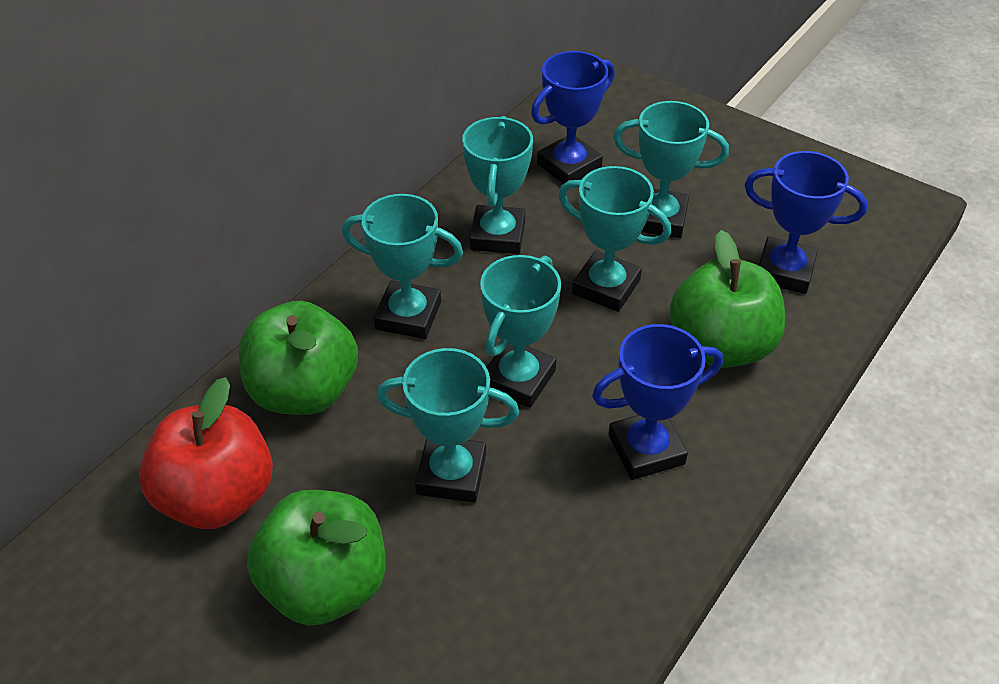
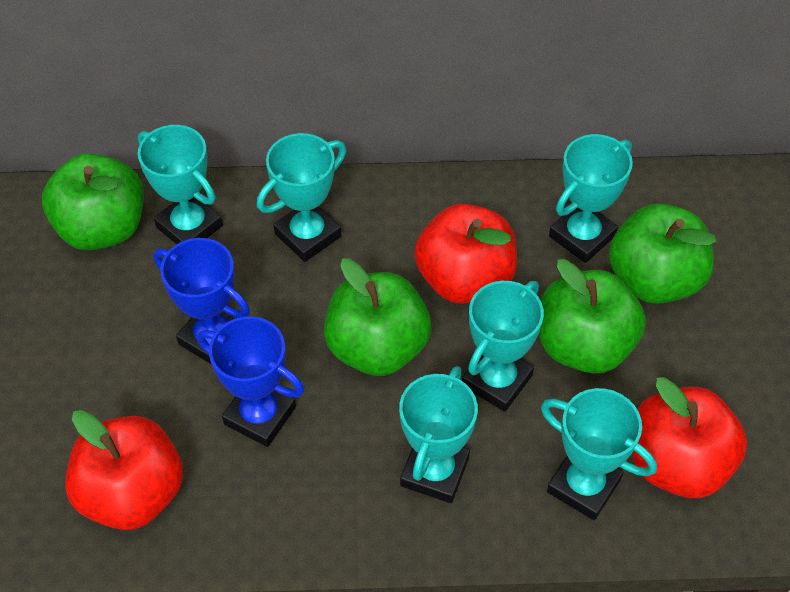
blue trophy: 3 -> 2
green apple: 3 -> 4
red apple: 1 -> 3

